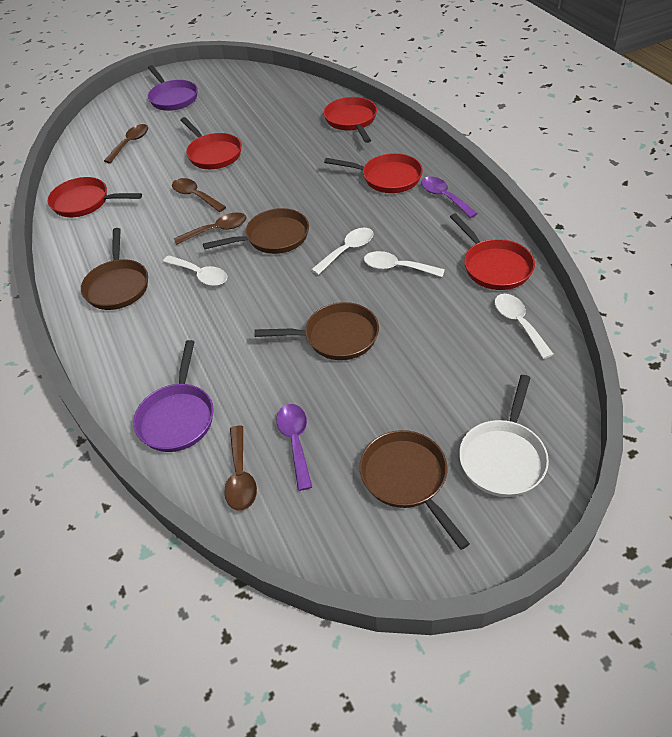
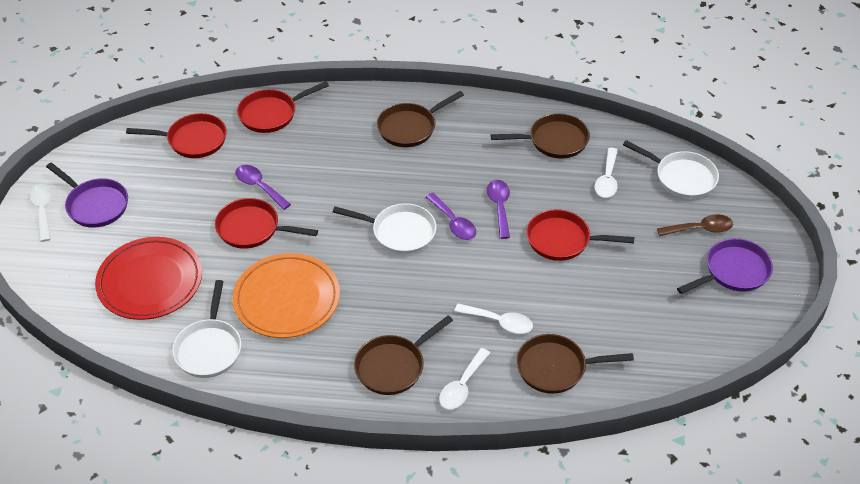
brown spoon: 4 -> 1
orange plate: 0 -> 1
purple spoon: 2 -> 3
red pan: 5 -> 4
red plate: 0 -> 1
white pan: 1 -> 3

